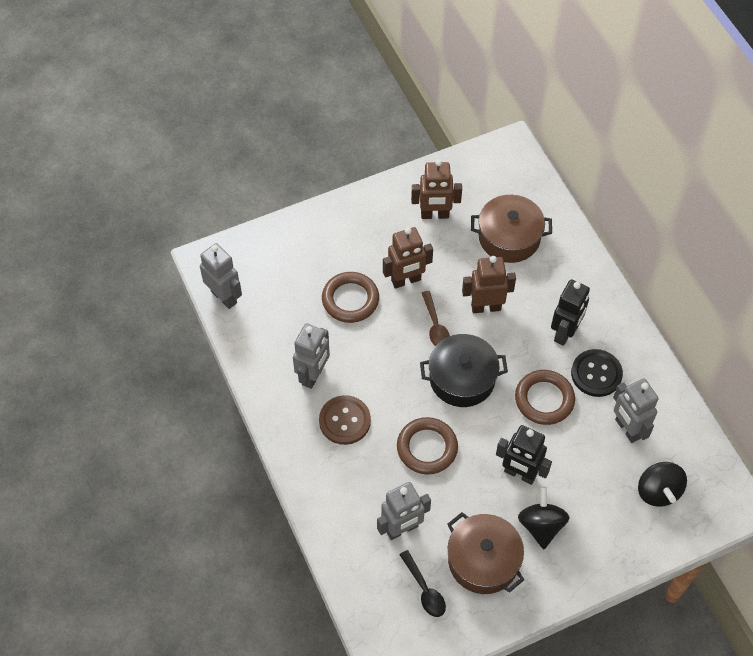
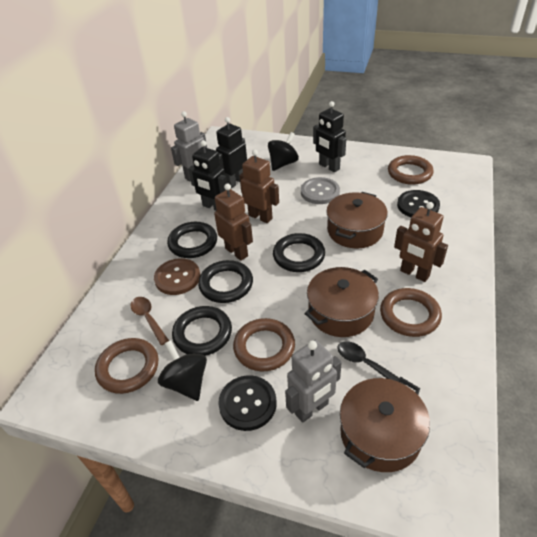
black button: 1 -> 2
black pot: 1 -> 0
black ring: 0 -> 4
black robot: 2 -> 3
brown pot: 2 -> 3
brown ring: 3 -> 4
grey button: 0 -> 1
grey robot: 4 -> 2

